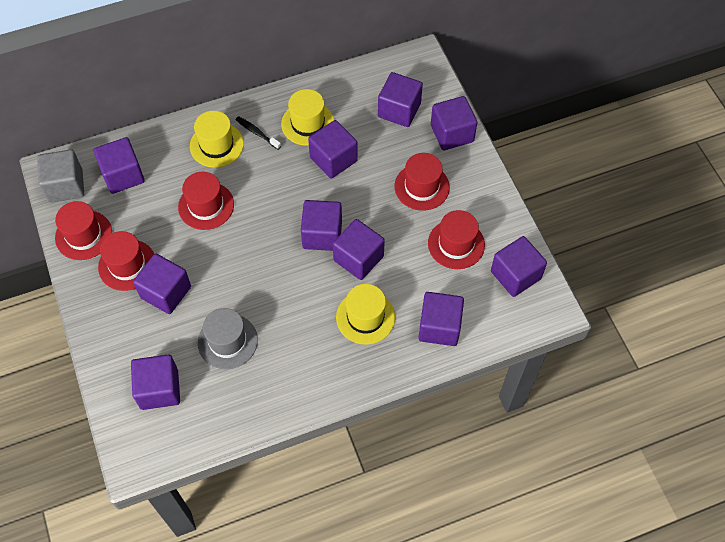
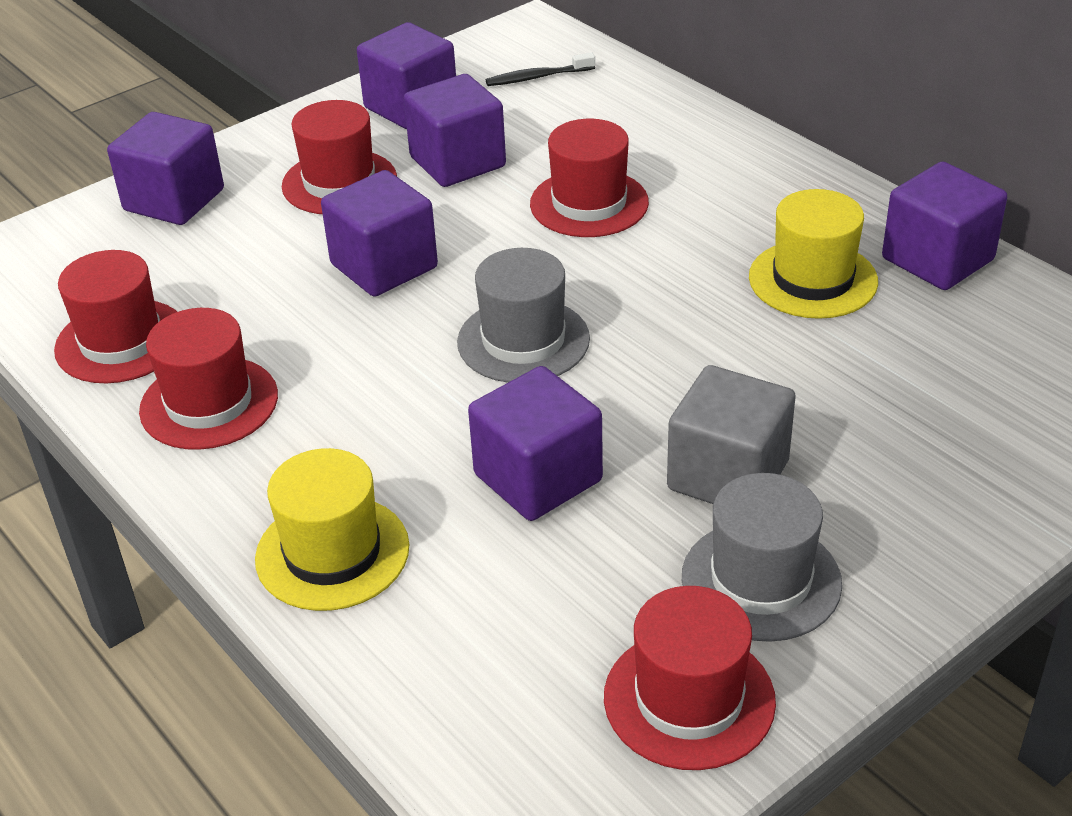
grey hat: 1 -> 2
purple cube: 10 -> 6
yellow hat: 3 -> 2

